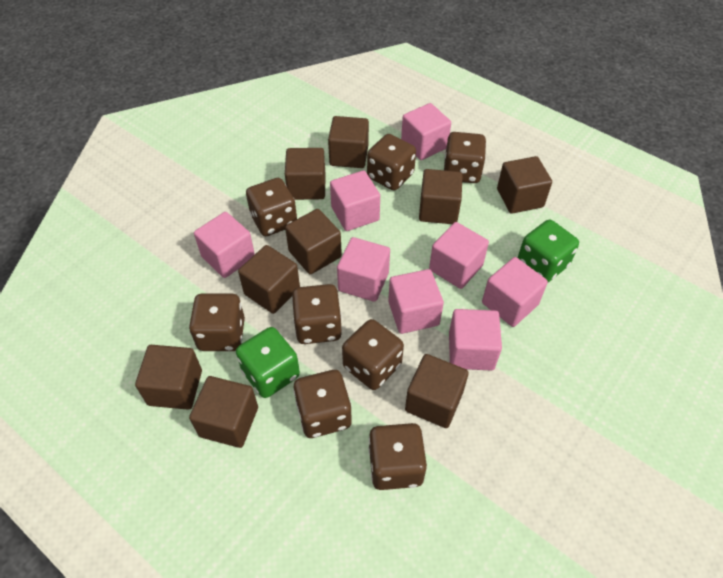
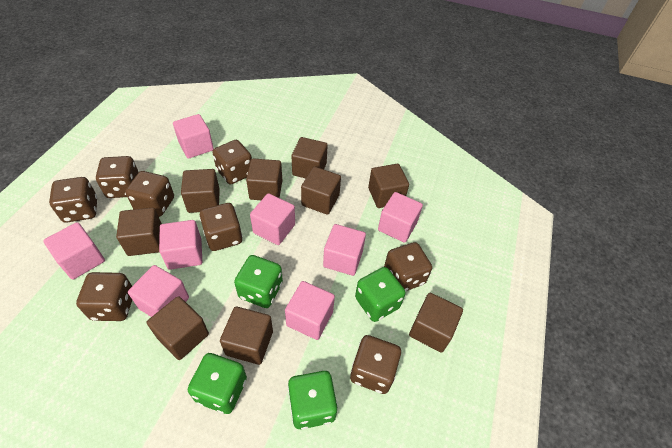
green dice: 2 -> 4

